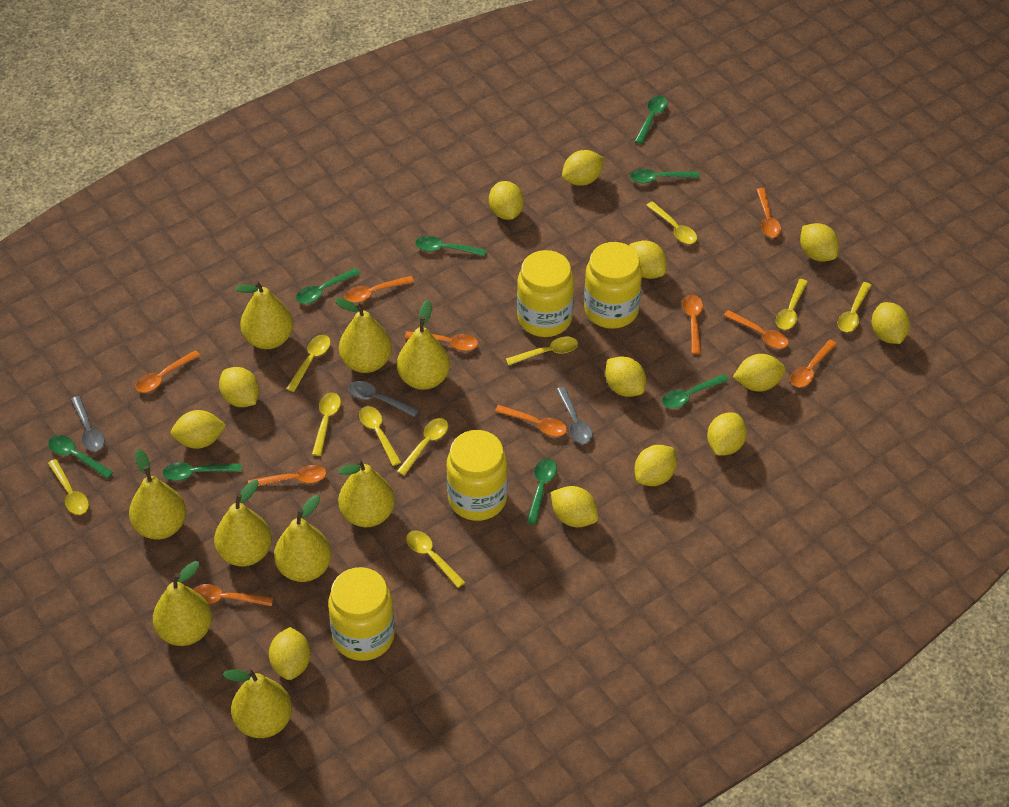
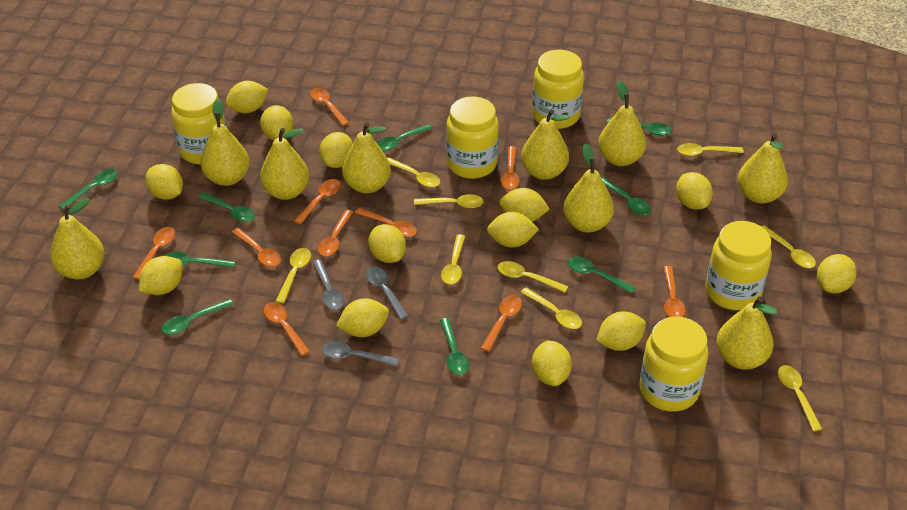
green spoon: 8 -> 9
yellow jar: 4 -> 5
yellow spoon: 10 -> 9

